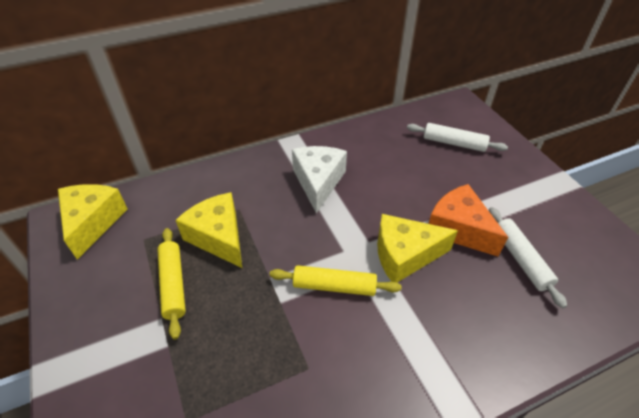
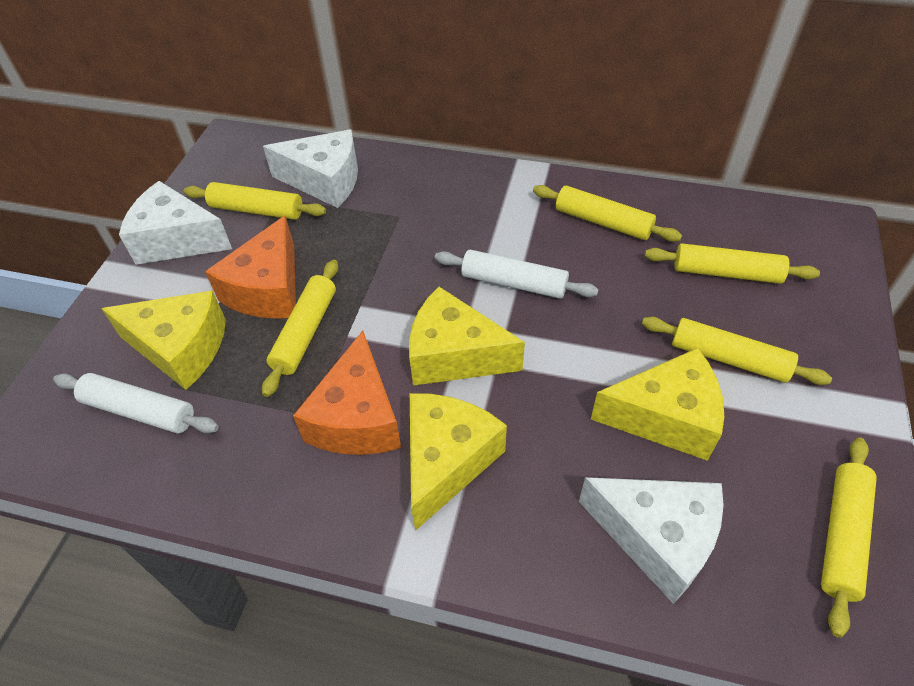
orange cheese: 1 -> 2
white cheese: 1 -> 3
yellow cheese: 3 -> 4
yellow rolling pin: 2 -> 6

